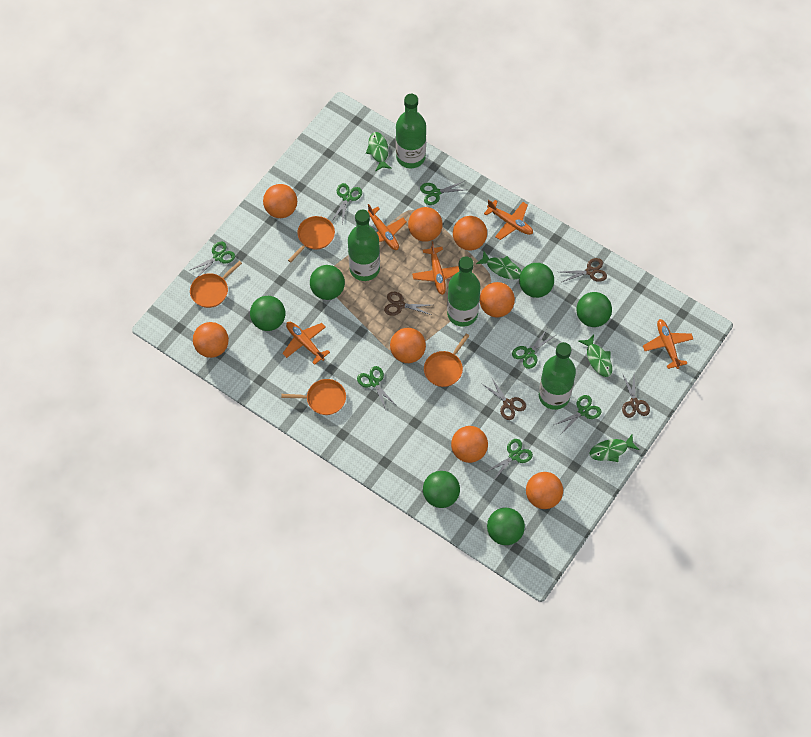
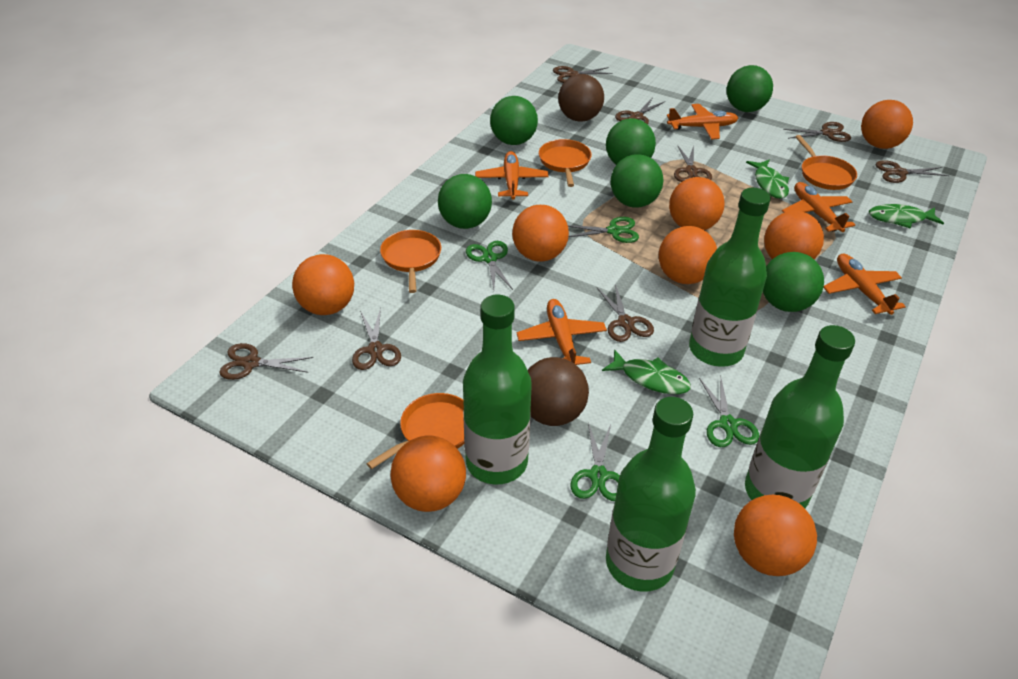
brown ball: 0 -> 2
brown scissors: 4 -> 8
green fish: 4 -> 3
green scissors: 7 -> 4

